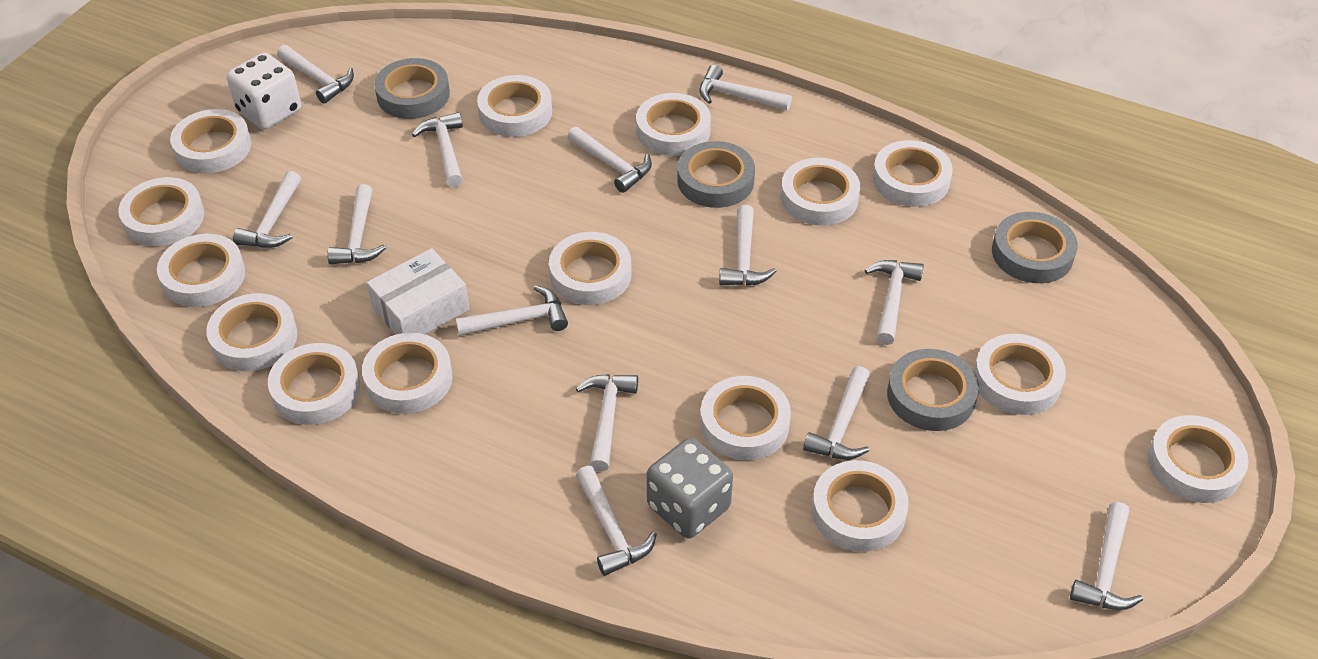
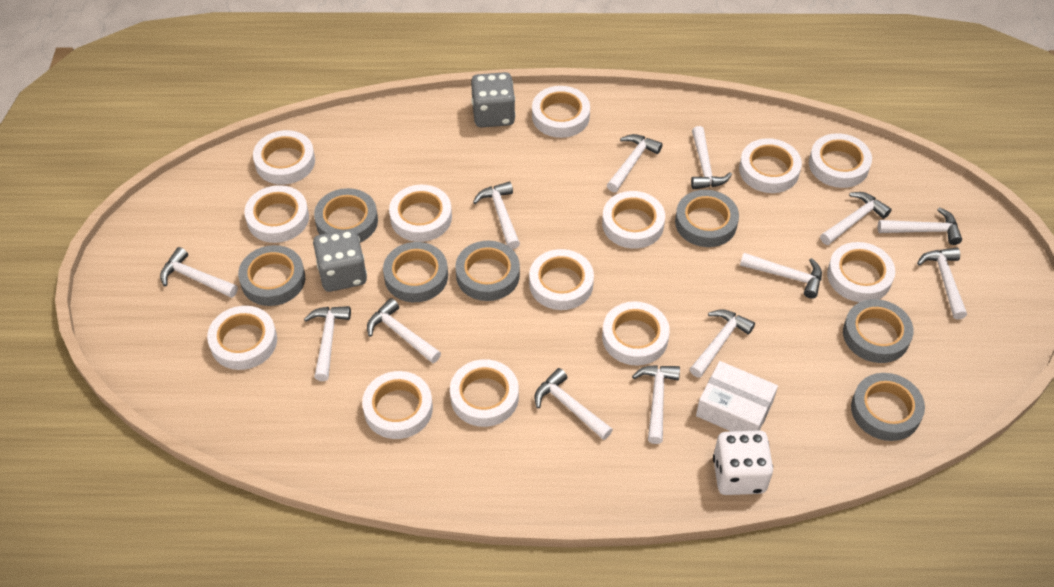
grey dice: 1 -> 2
grey tape: 4 -> 7
white tape: 15 -> 13

